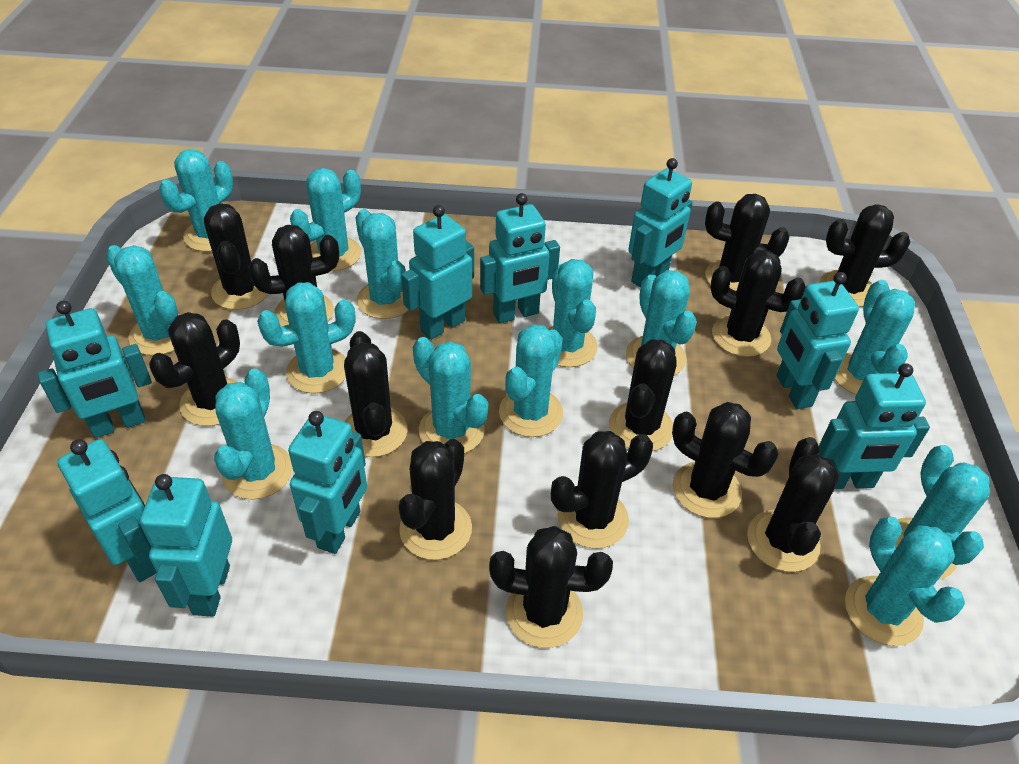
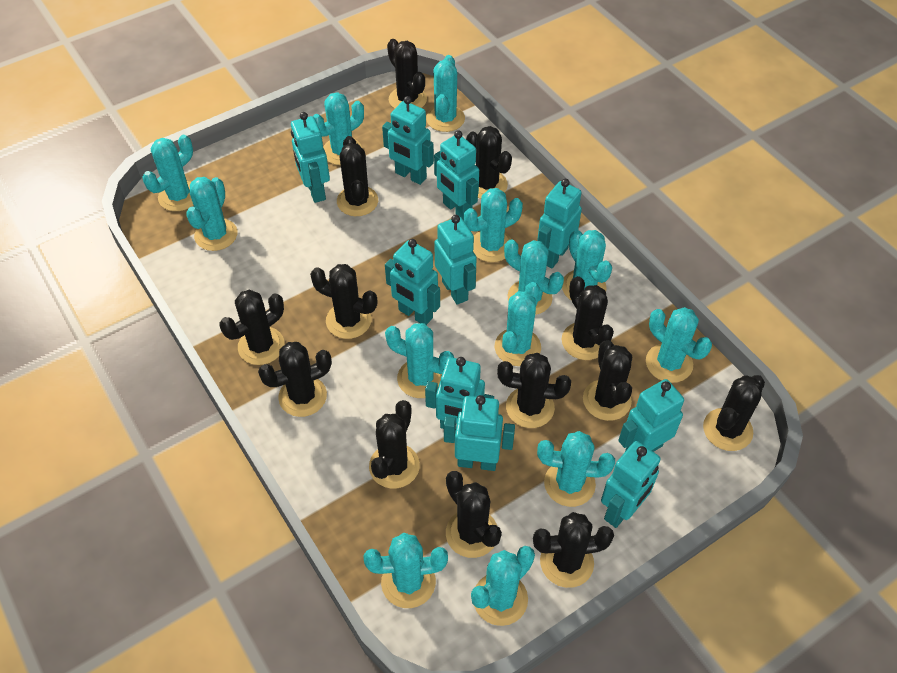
turquoise robot: 9 -> 10

